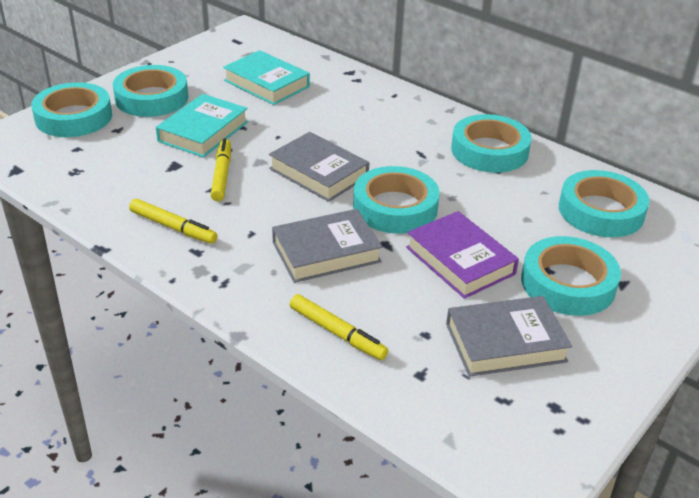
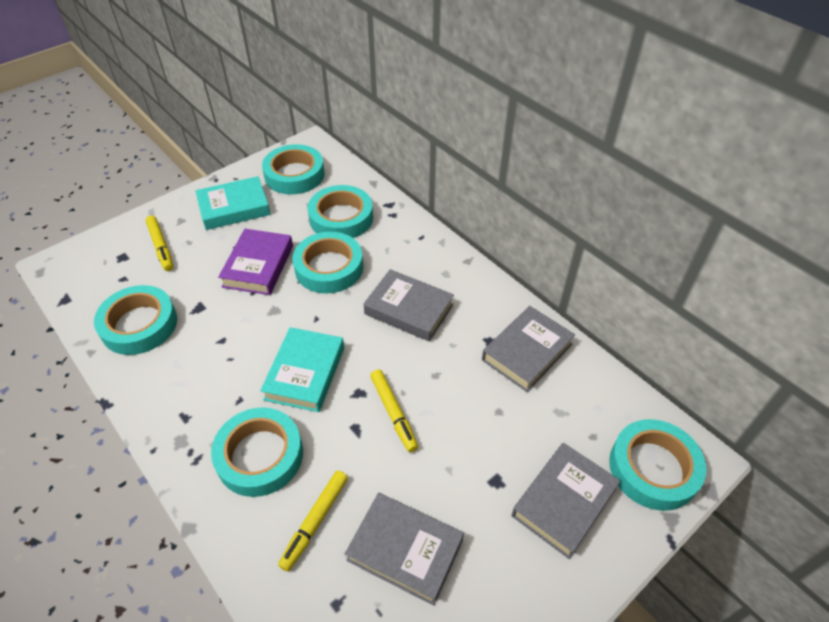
grey book: 3 -> 4

